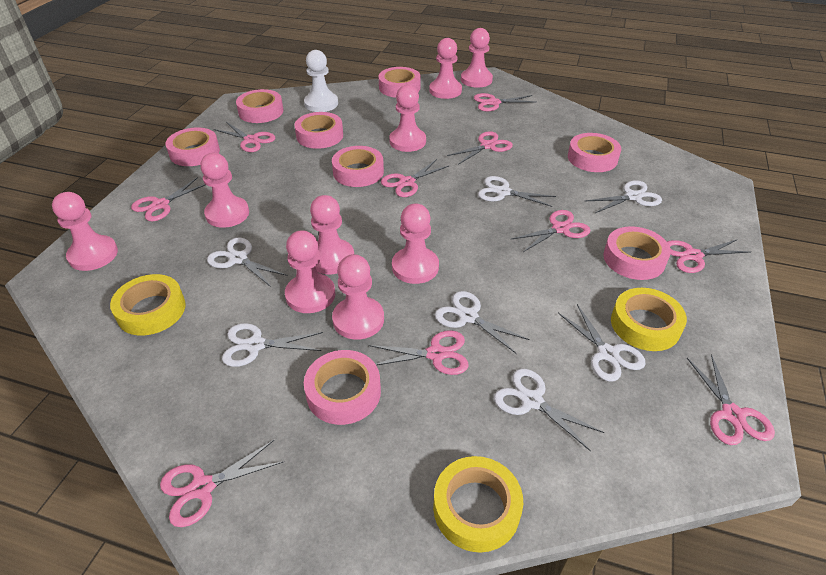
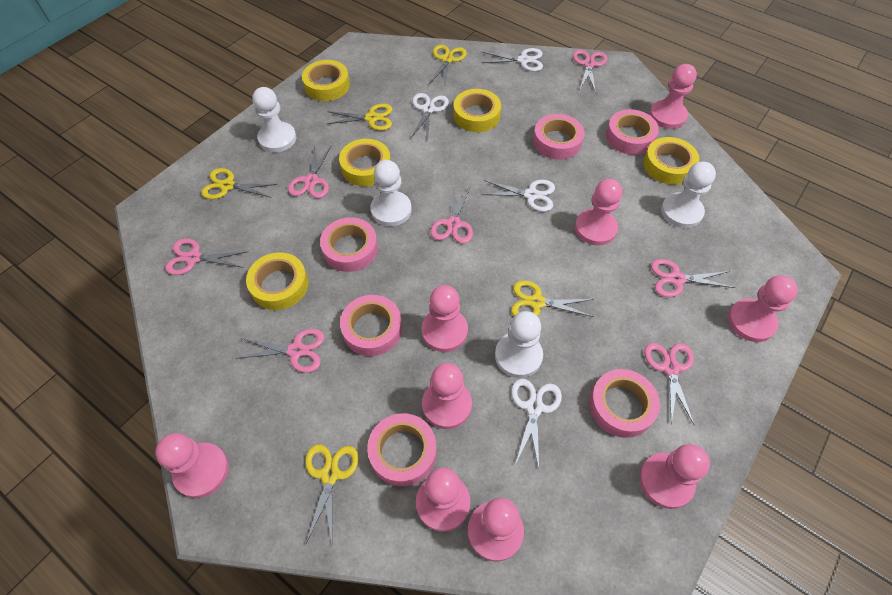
pink scissors: 10 -> 7
pink tape: 8 -> 6
white pawn: 1 -> 4
white scissors: 7 -> 4
yellow scissors: 0 -> 5
yellow tape: 3 -> 5

